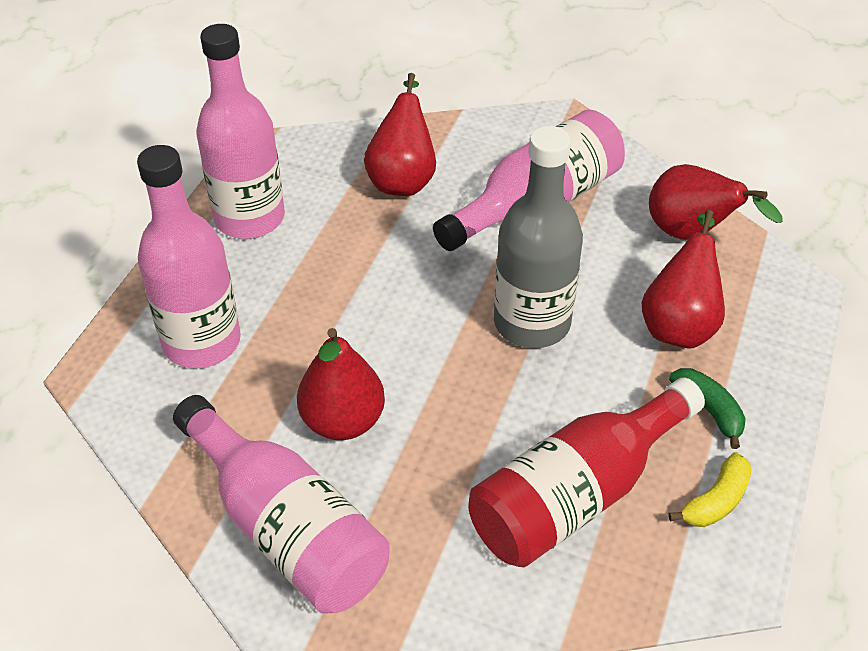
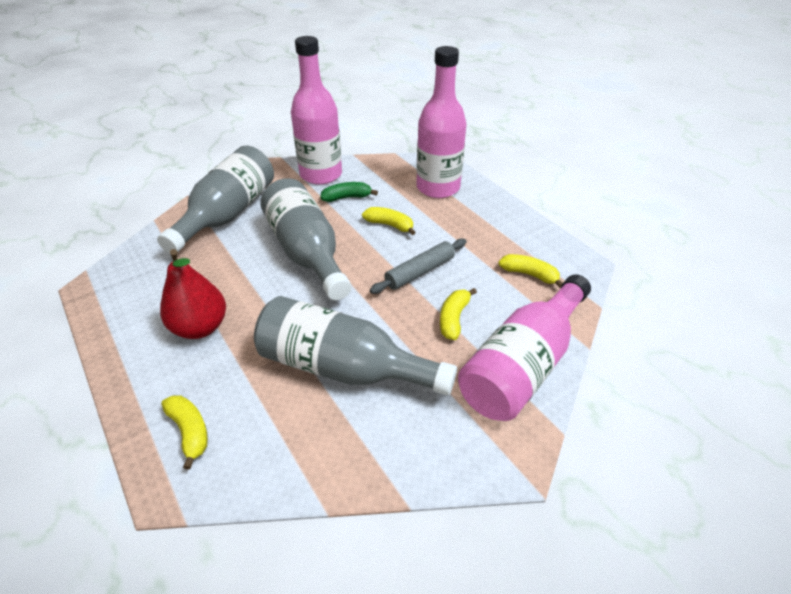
grey bottle: 1 -> 3
grey rolling pin: 0 -> 1
pink bottle: 4 -> 3
red bottle: 1 -> 0
red pear: 4 -> 1
yellow banana: 1 -> 4

